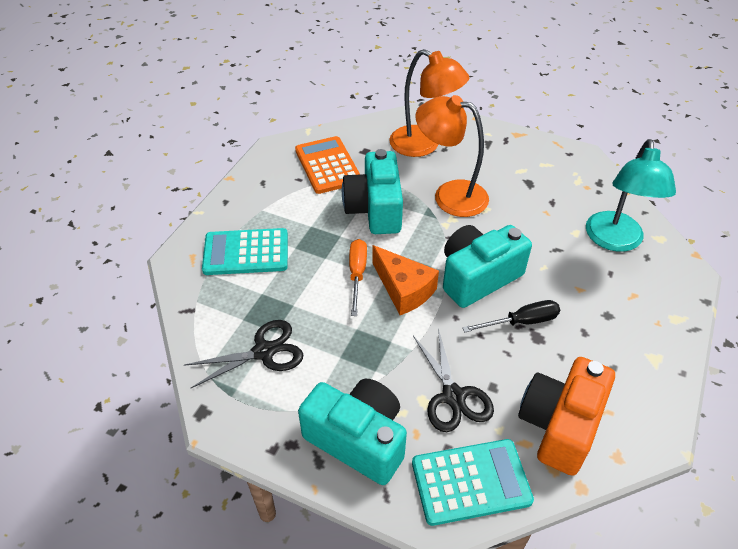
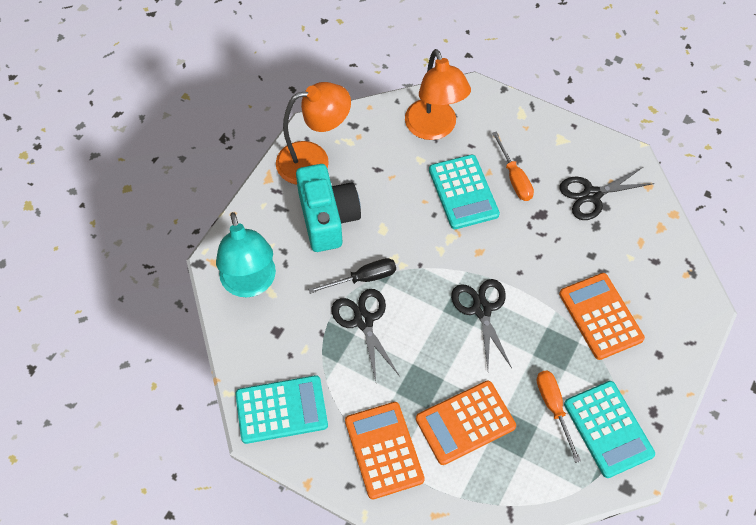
black scissors: 2 -> 3
orange calculator: 1 -> 3
orange camera: 1 -> 0
orange cheese: 1 -> 0
orange screwdriver: 1 -> 2
turquoise calculator: 2 -> 3
turquoise camera: 3 -> 1

